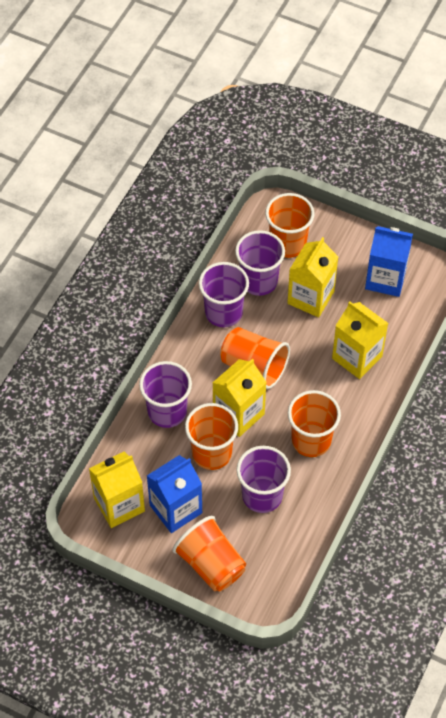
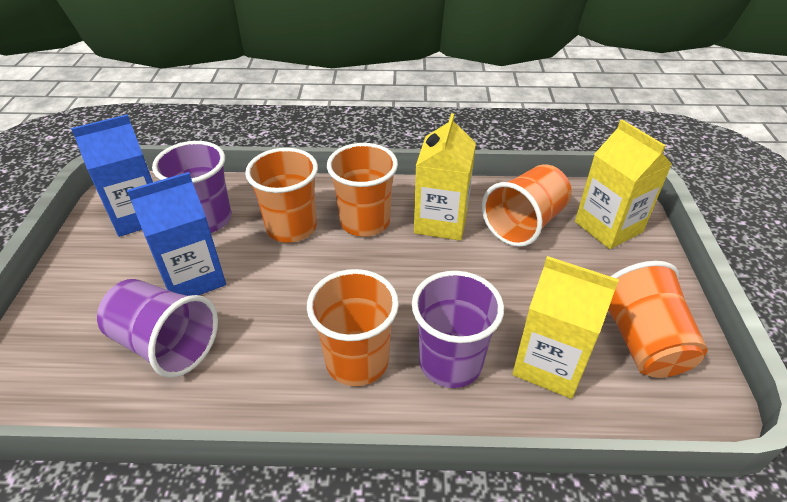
purple cup: 4 -> 3
yellow carton: 4 -> 3

